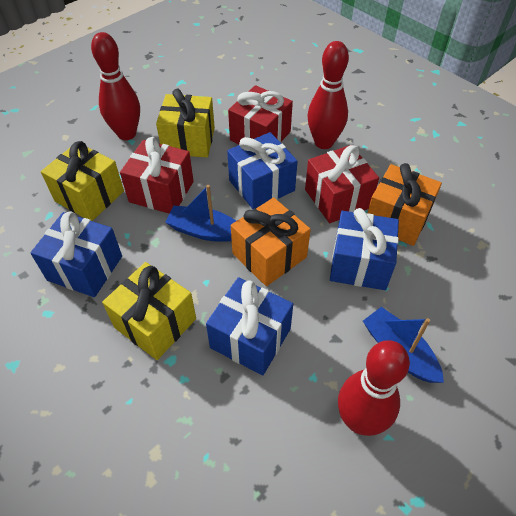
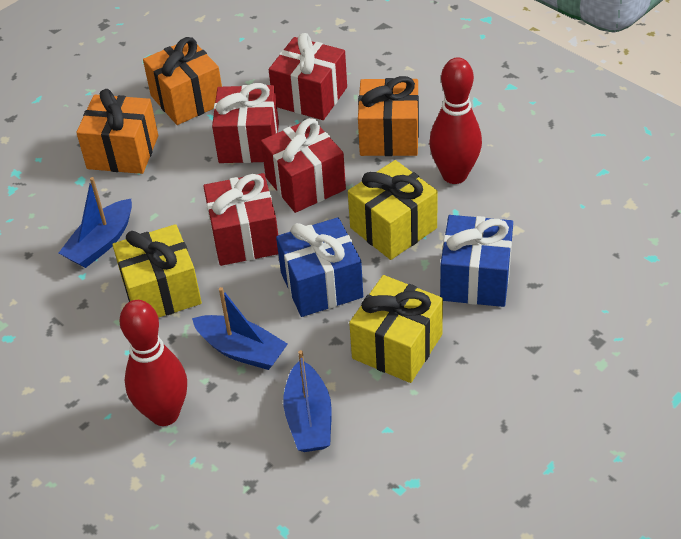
blue boat: 2 -> 3
blue gift: 4 -> 2
orange gift: 2 -> 3
red bowling pin: 3 -> 2
red gift: 3 -> 4

